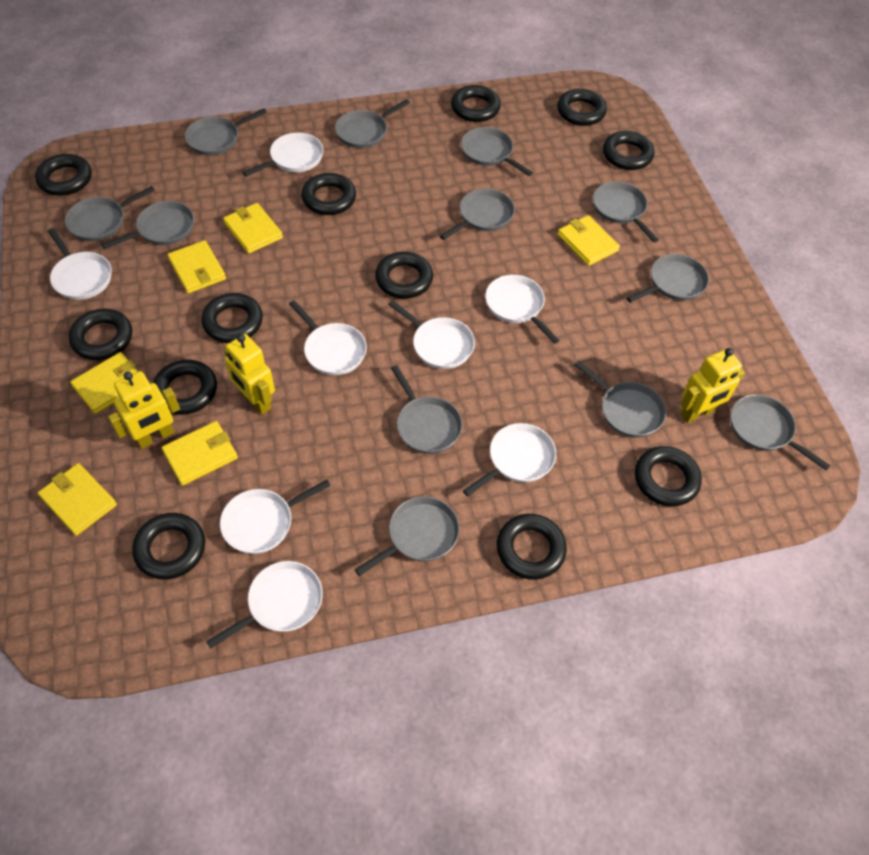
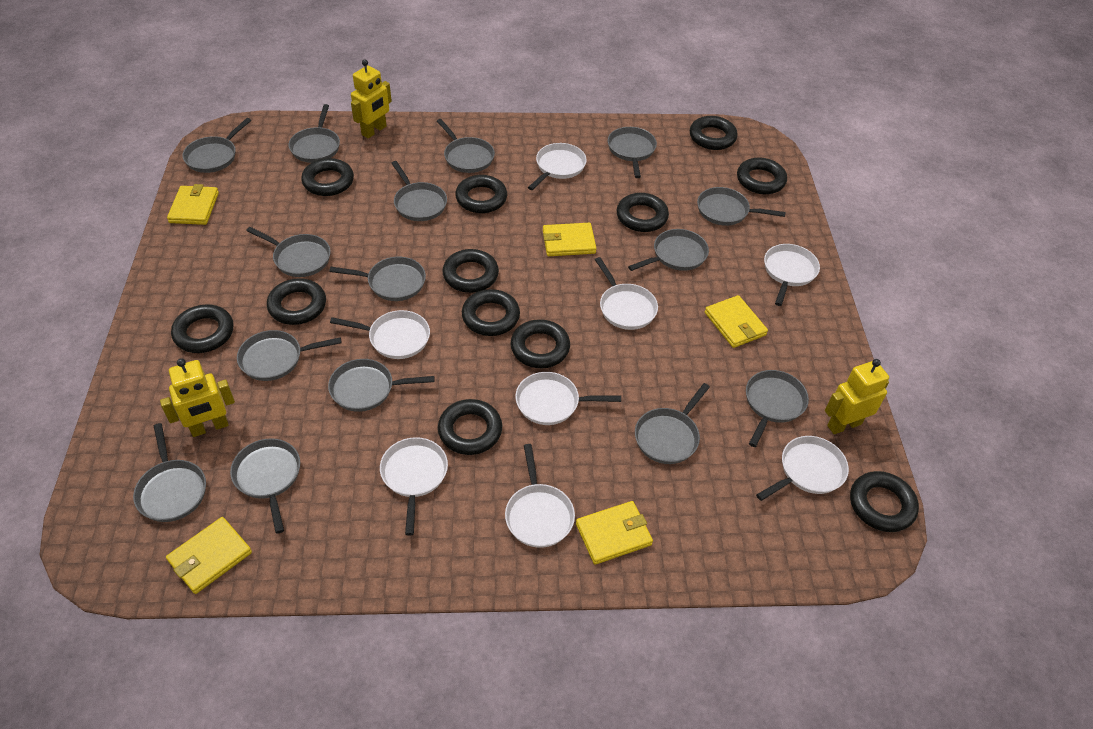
grey pan: 12 -> 15
yellow wallet: 6 -> 5

